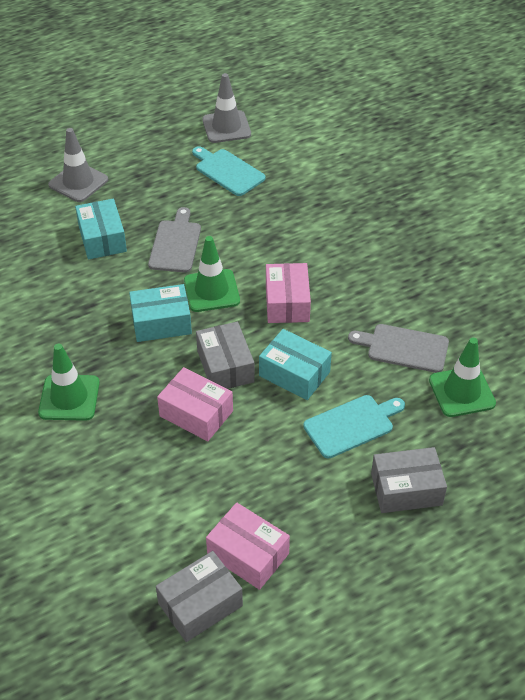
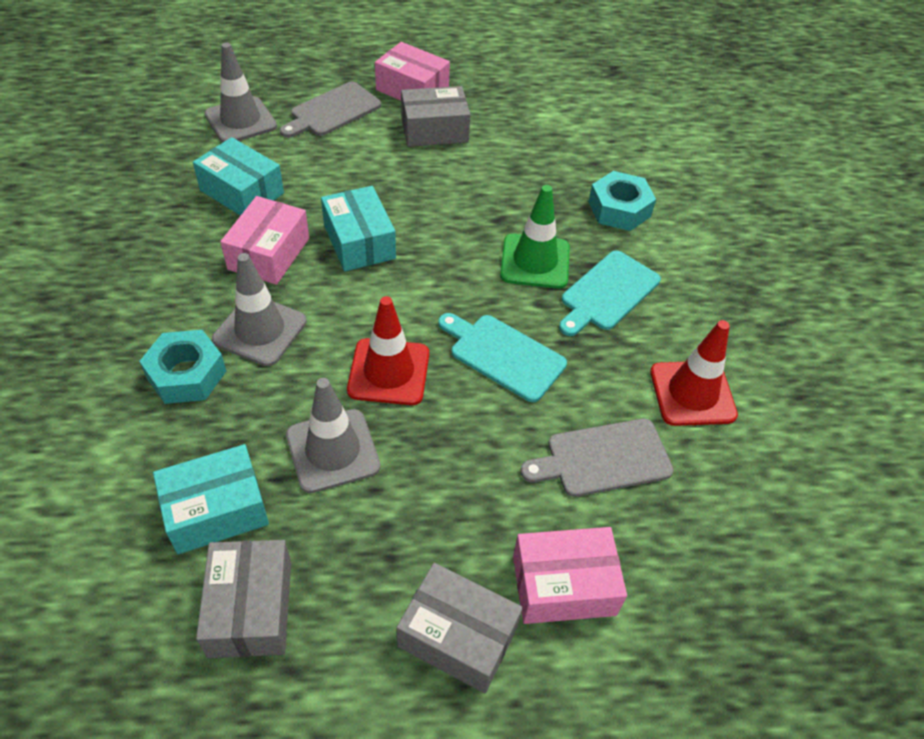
green traffic cone: 3 -> 1
grey traffic cone: 2 -> 3
red traffic cone: 0 -> 2
turquoise nut: 0 -> 2

